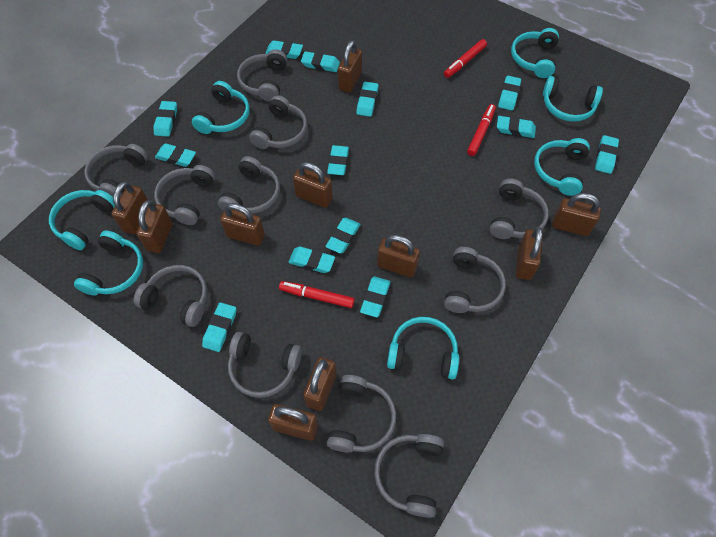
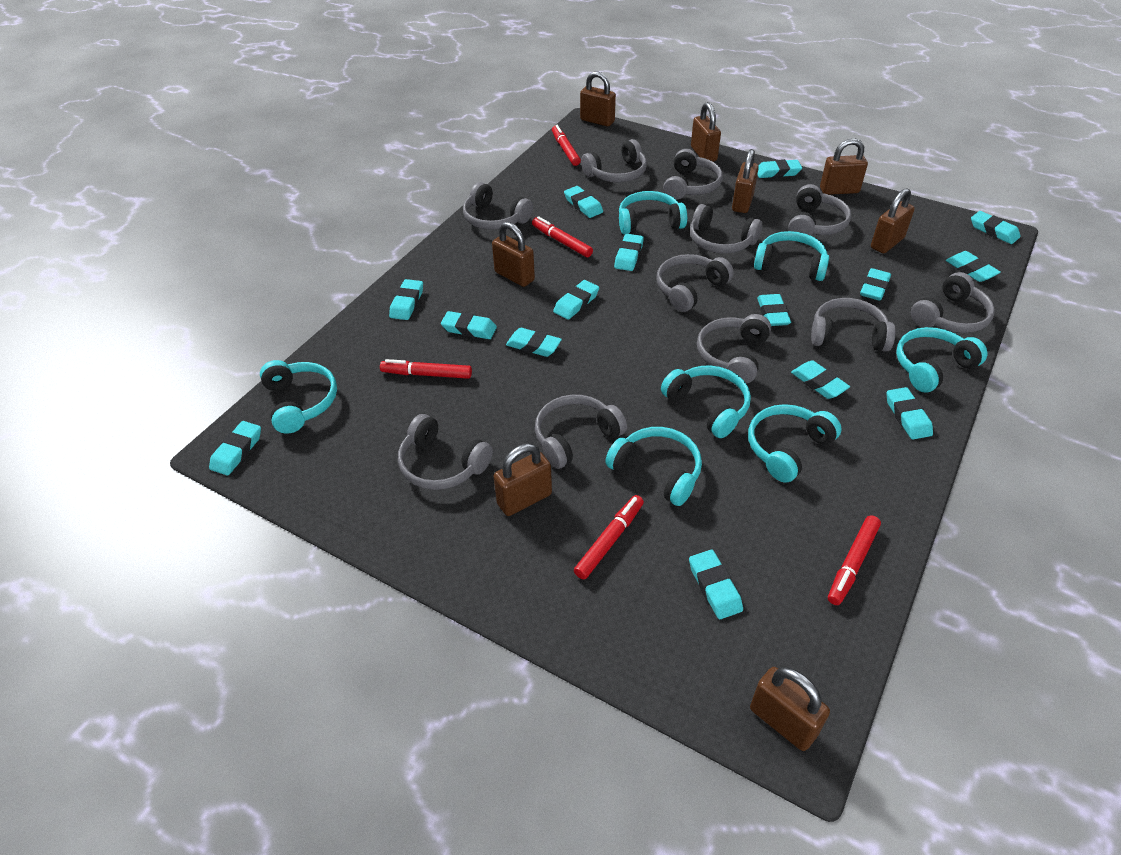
brown padlock: 10 -> 8
red marker: 3 -> 5
turquoise eraser: 13 -> 15

